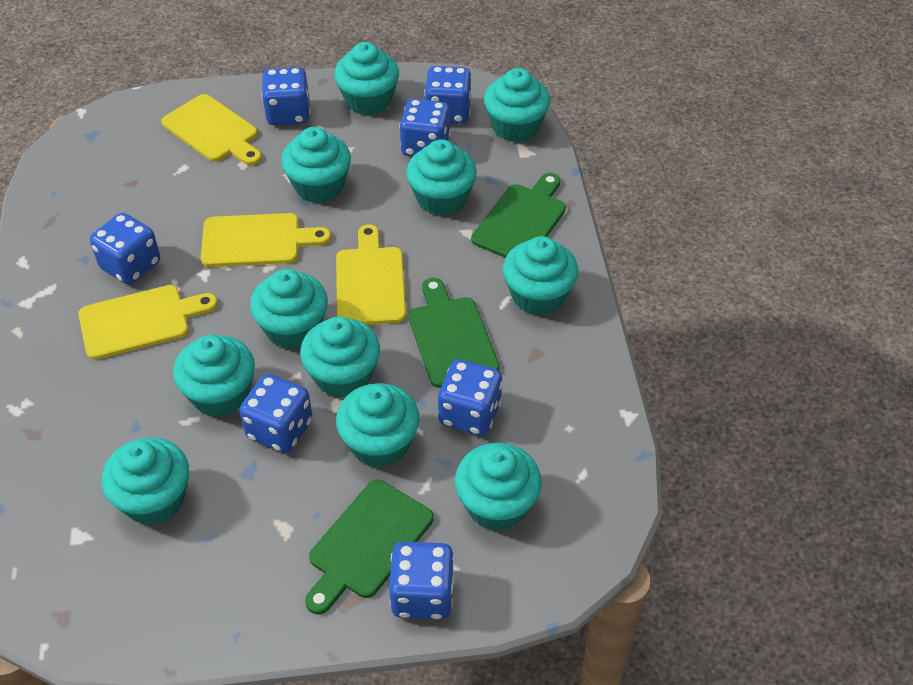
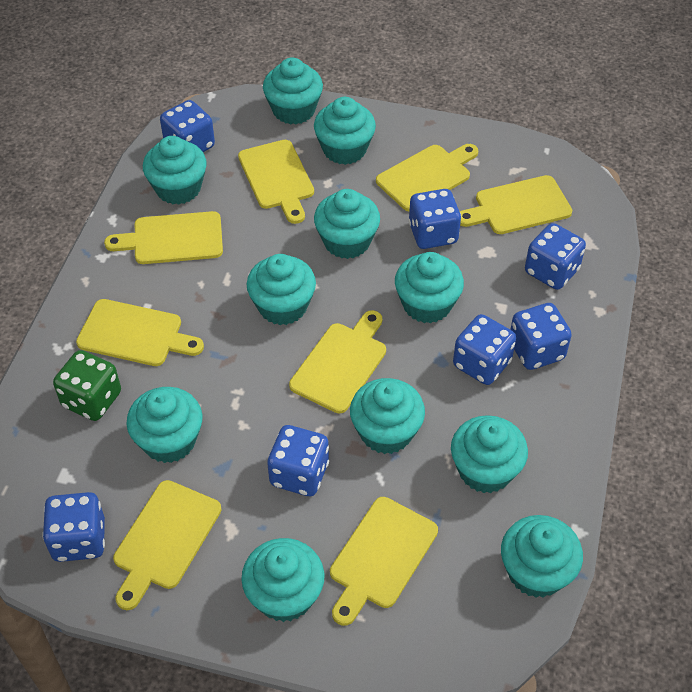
green cutting board: 3 -> 0
green dice: 0 -> 1
yellow cutting board: 4 -> 8

